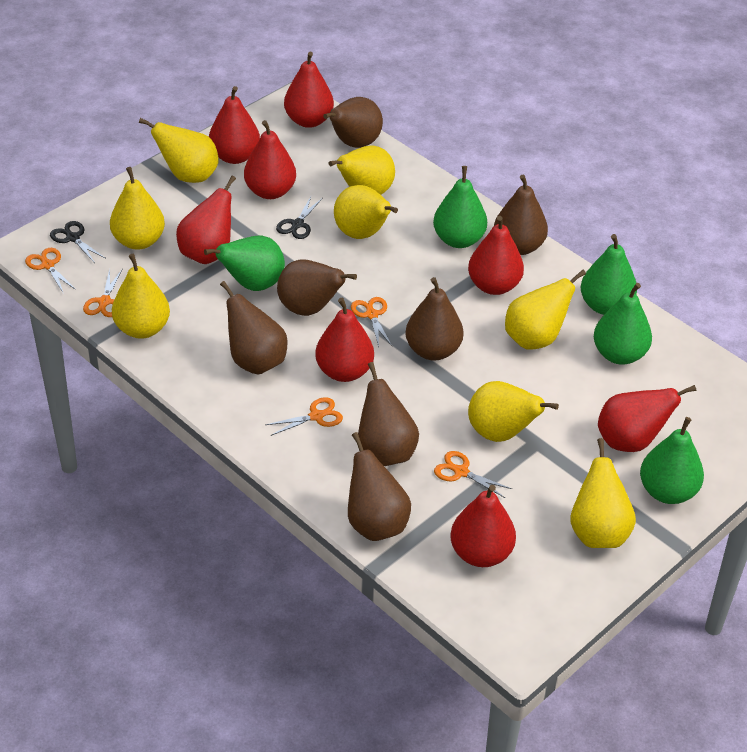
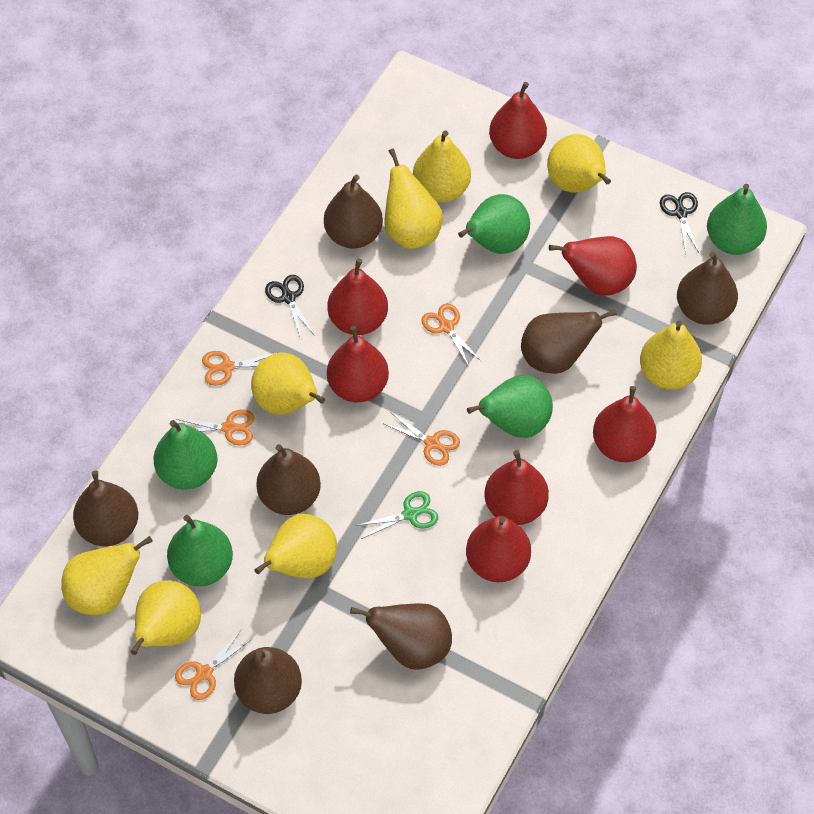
green scissors: 0 -> 1
red pear: 8 -> 7

